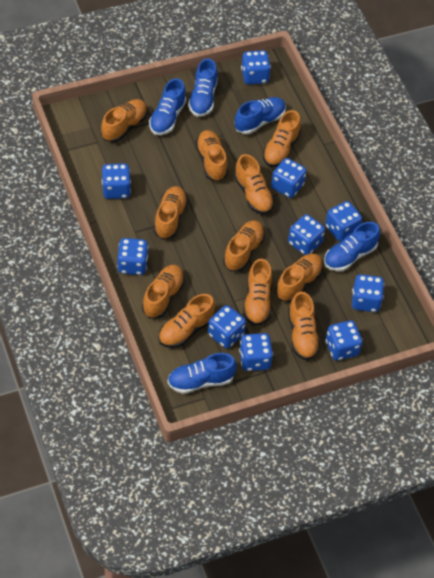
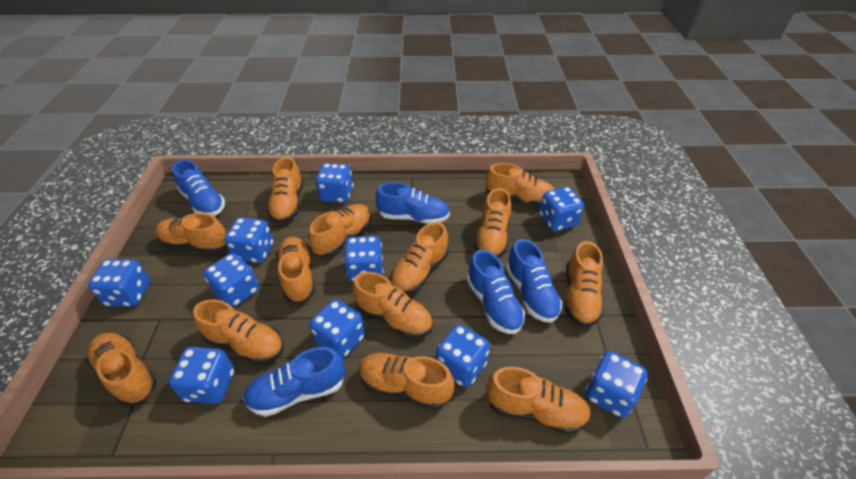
orange shoe: 11 -> 13

